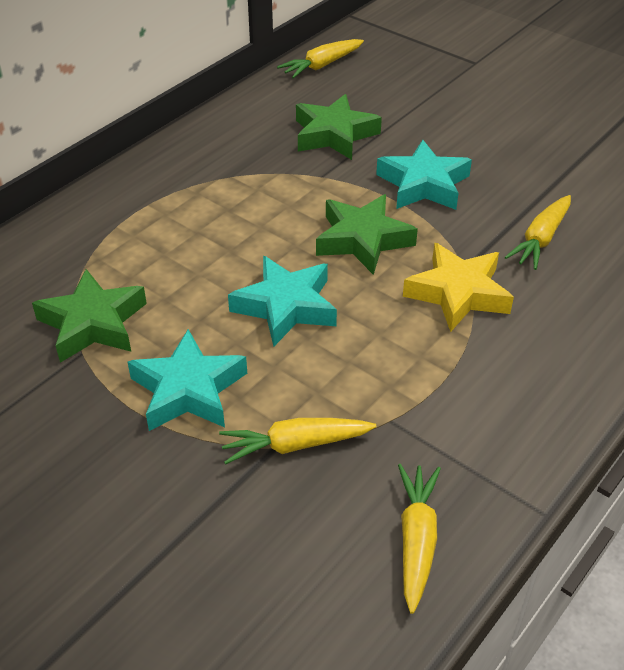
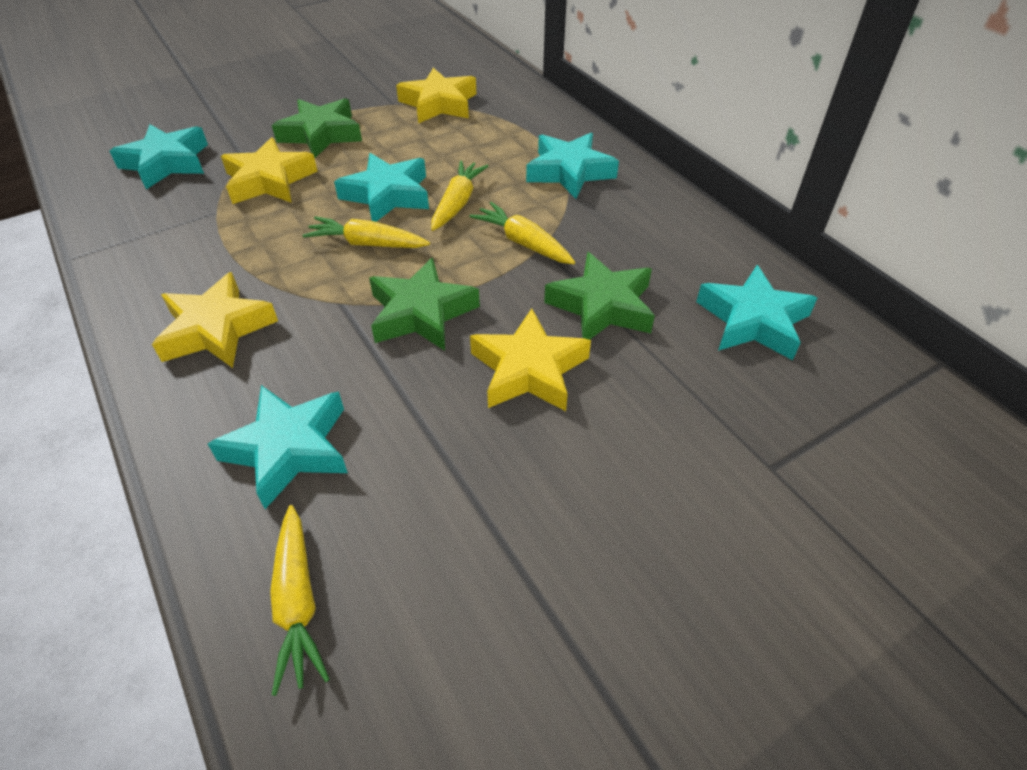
turquoise star: 3 -> 5
yellow star: 1 -> 4

